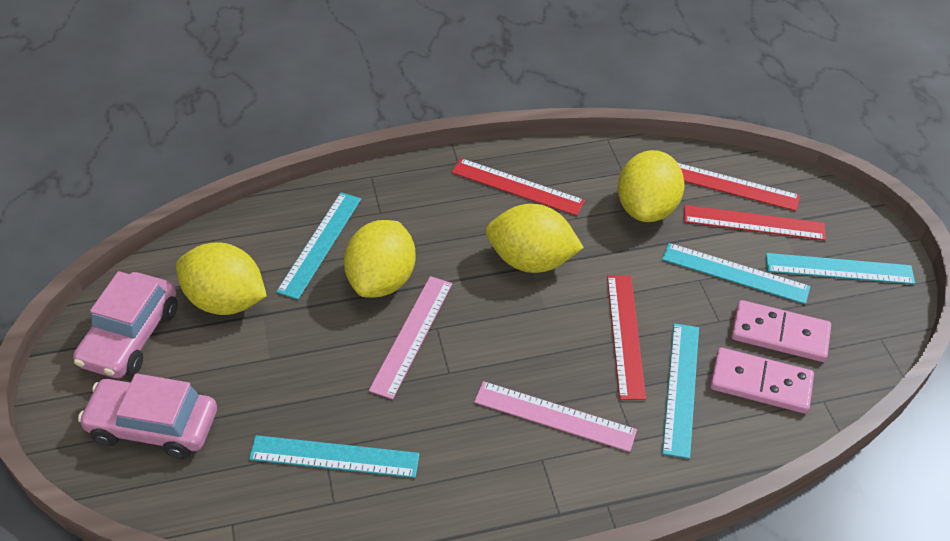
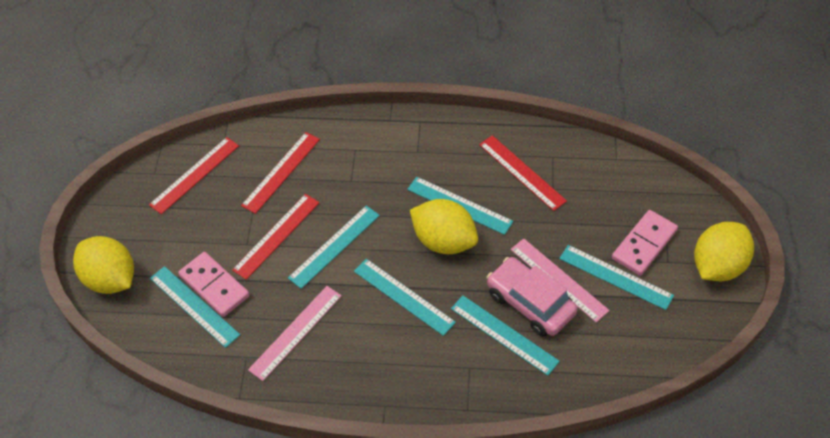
pink car: 2 -> 1
turquoise ruler: 5 -> 6
yellow lemon: 4 -> 3

